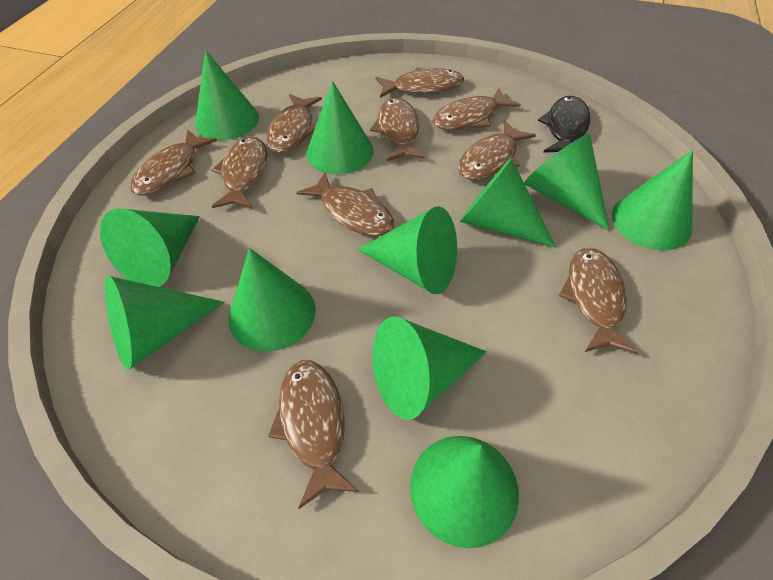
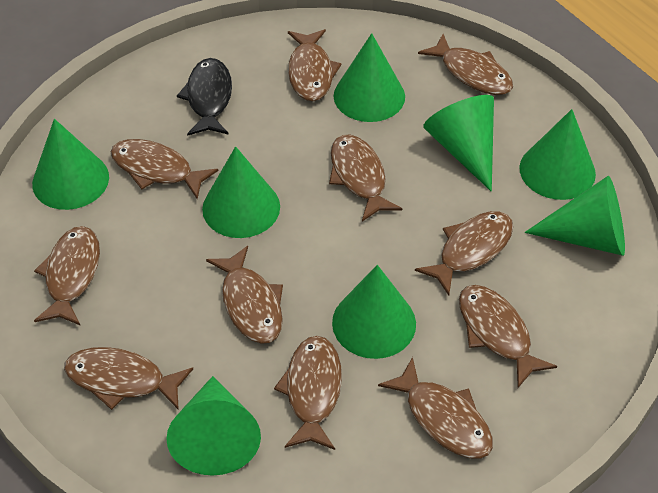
brown fish: 10 -> 11
green cone: 11 -> 8

